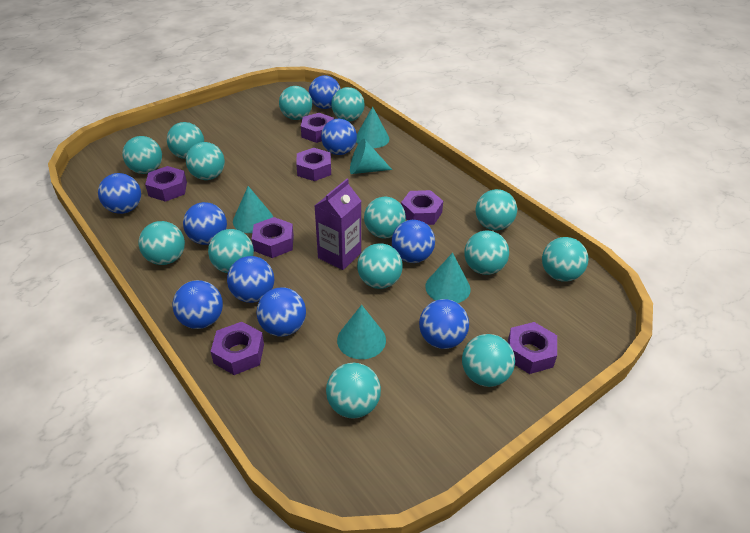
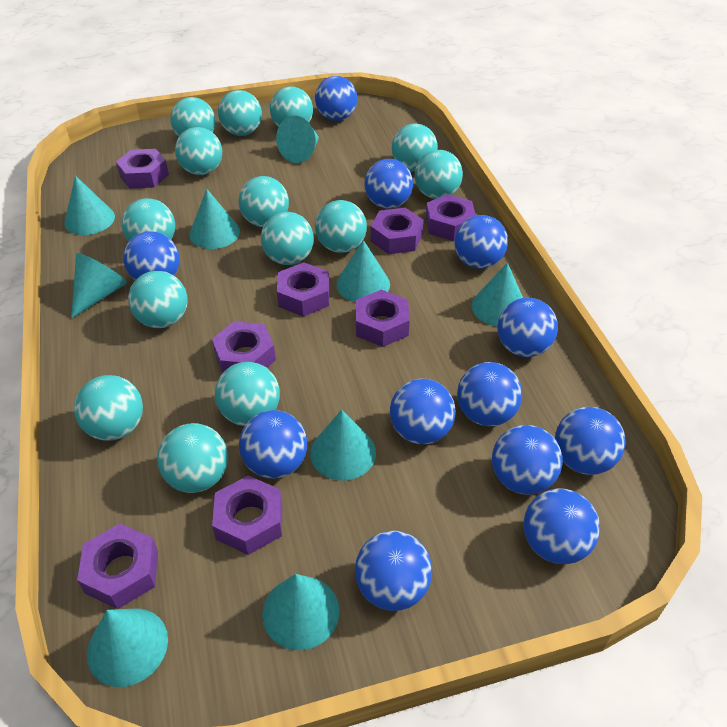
blue ball: 9 -> 12
purple carton: 1 -> 0
purple nut: 7 -> 8
turquoise cone: 5 -> 9

